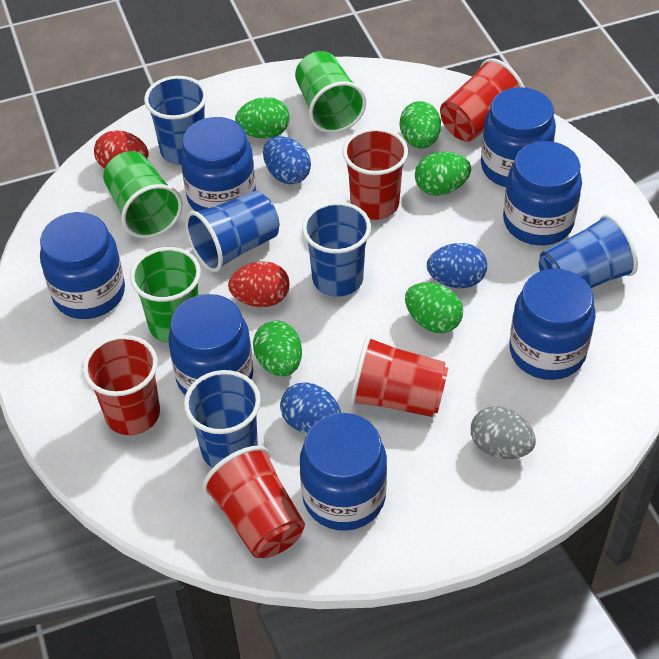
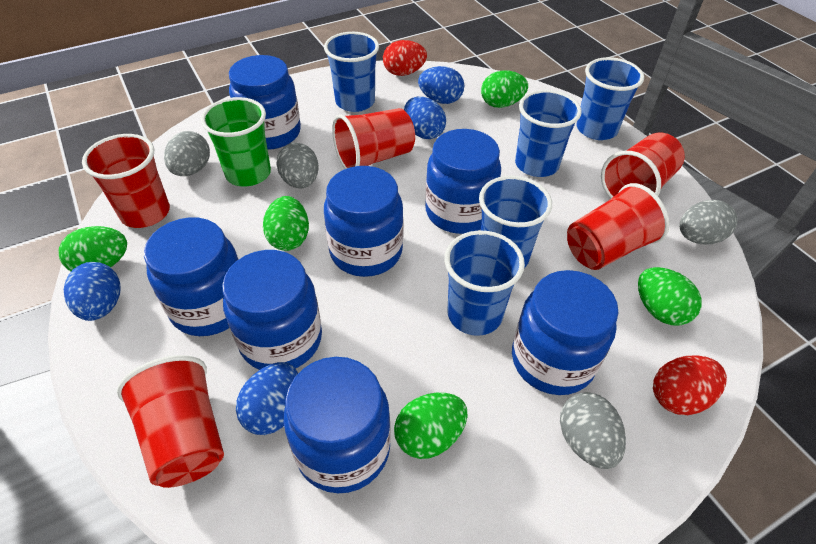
blue egg: 3 -> 4
green cup: 3 -> 1
grey egg: 1 -> 4

